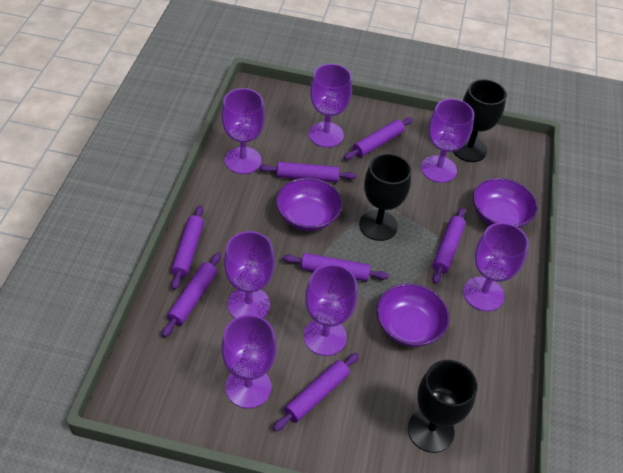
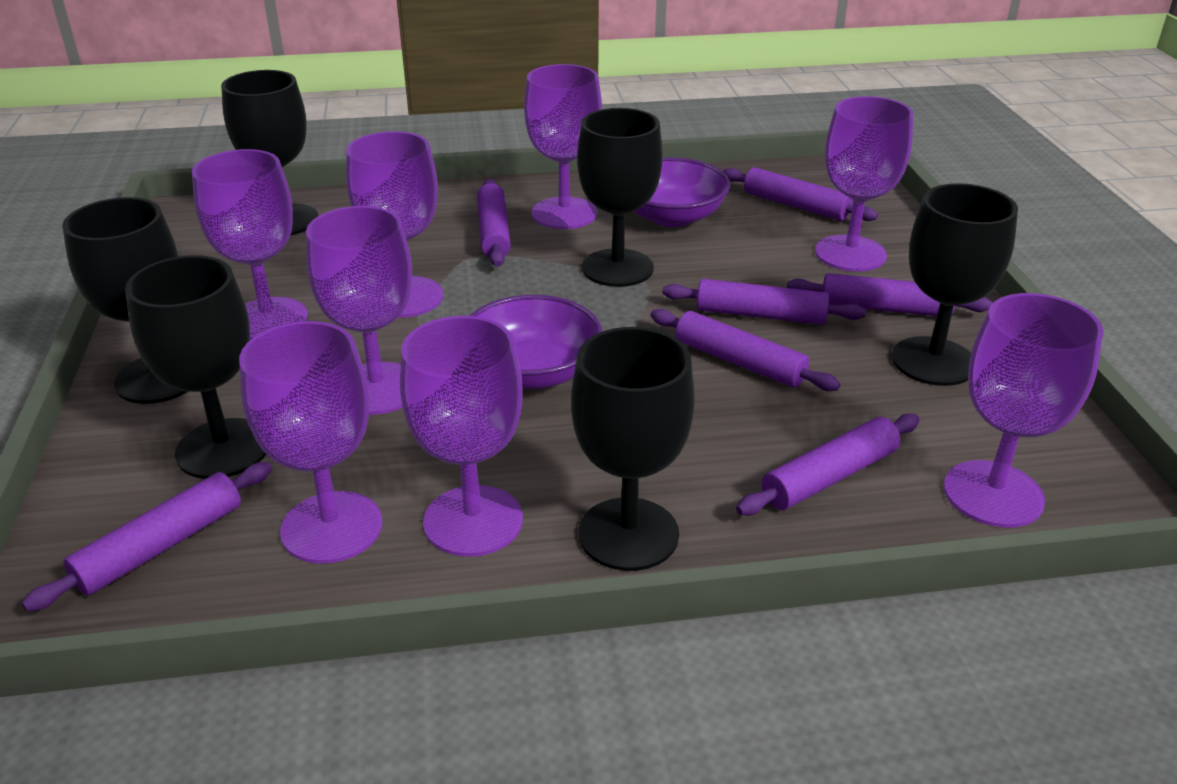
black goblet: 3 -> 6
purple bowl: 3 -> 2
purple goblet: 7 -> 8

